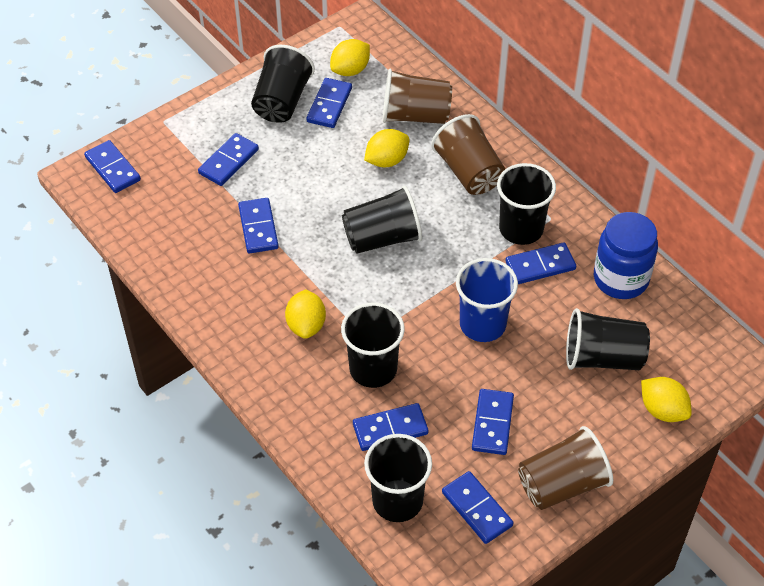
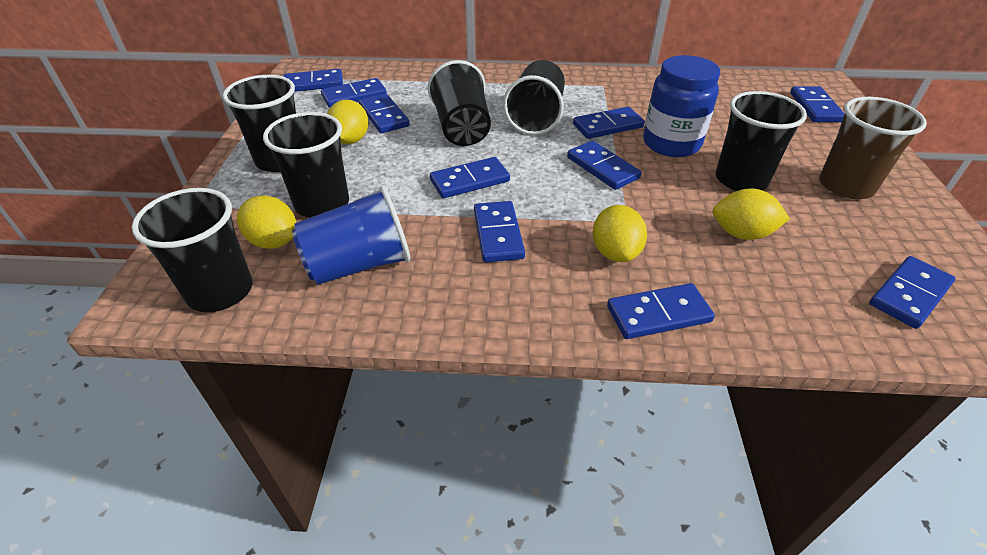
blue domino: 8 -> 10
brown cup: 3 -> 1

